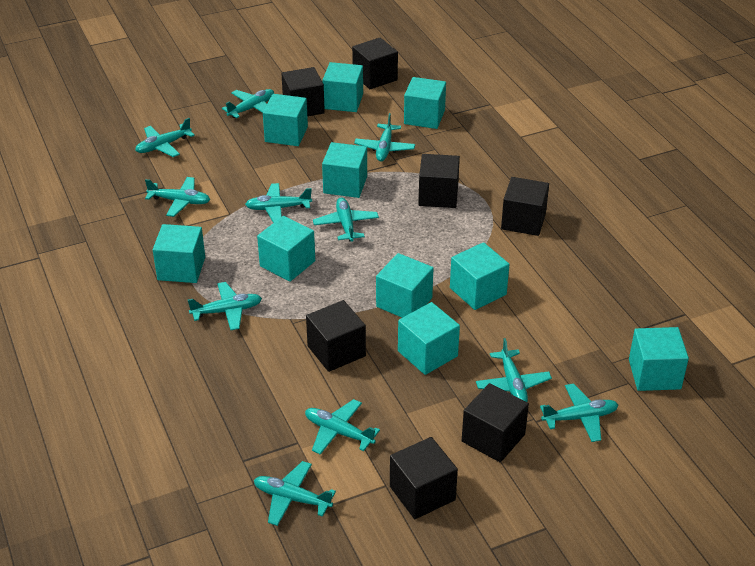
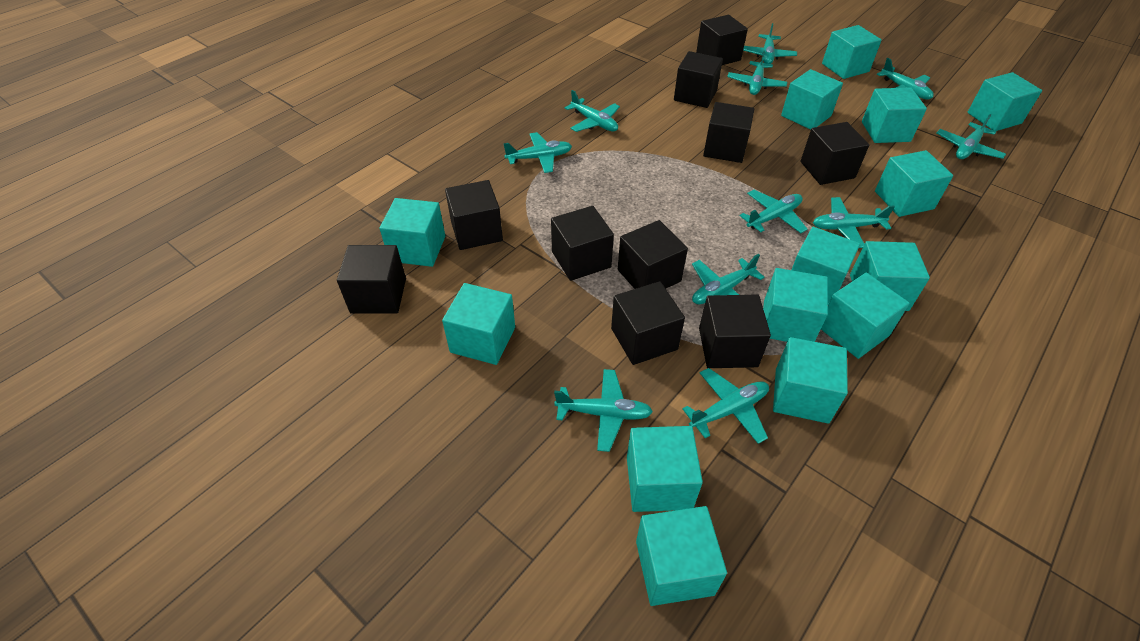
black cube: 7 -> 10
turquoise cube: 10 -> 14

